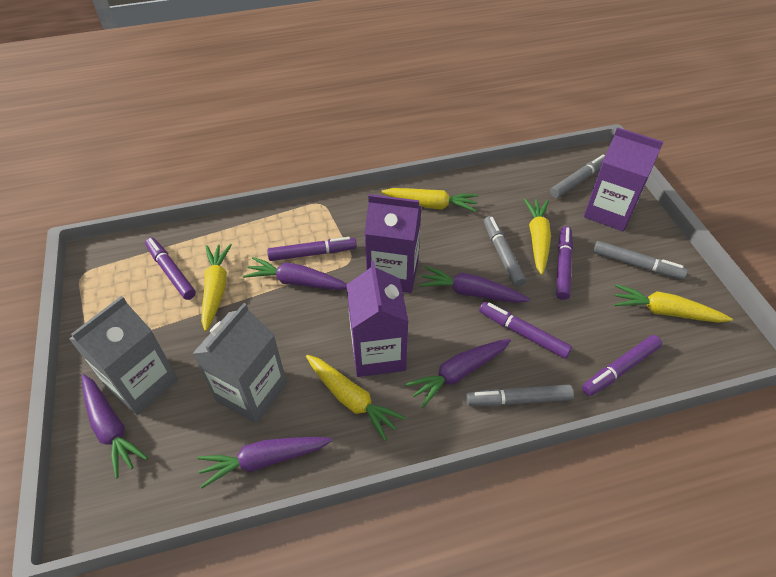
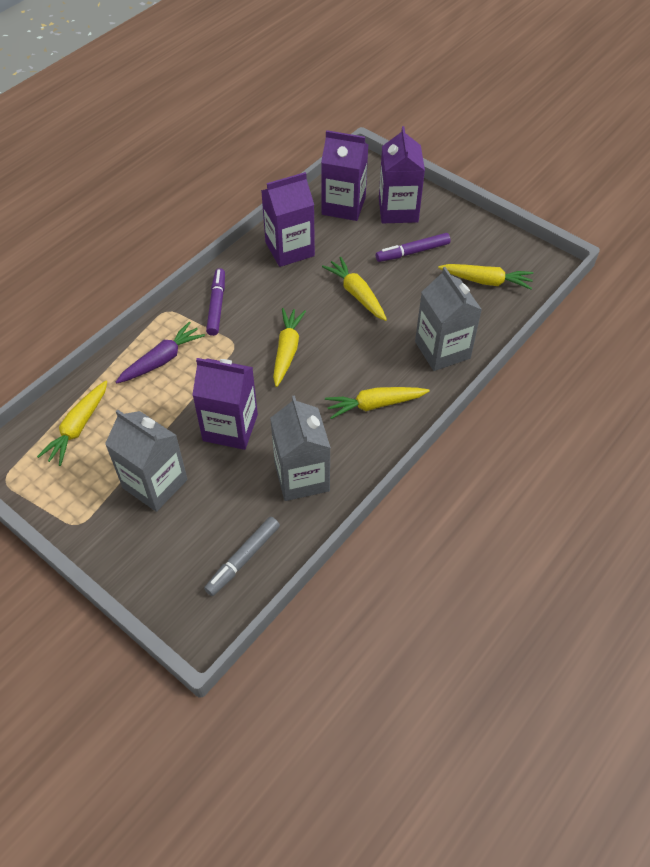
grey carton: 2 -> 3
grey marker: 4 -> 1
purple carrot: 5 -> 1
purple carton: 3 -> 4
purple marker: 5 -> 2

